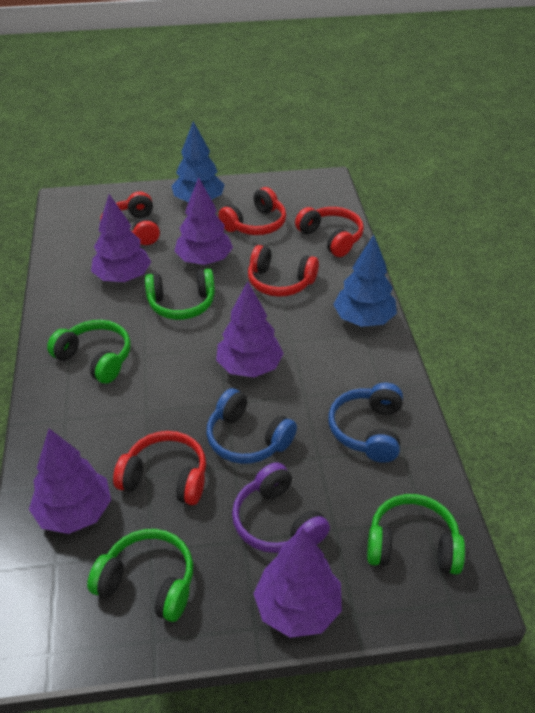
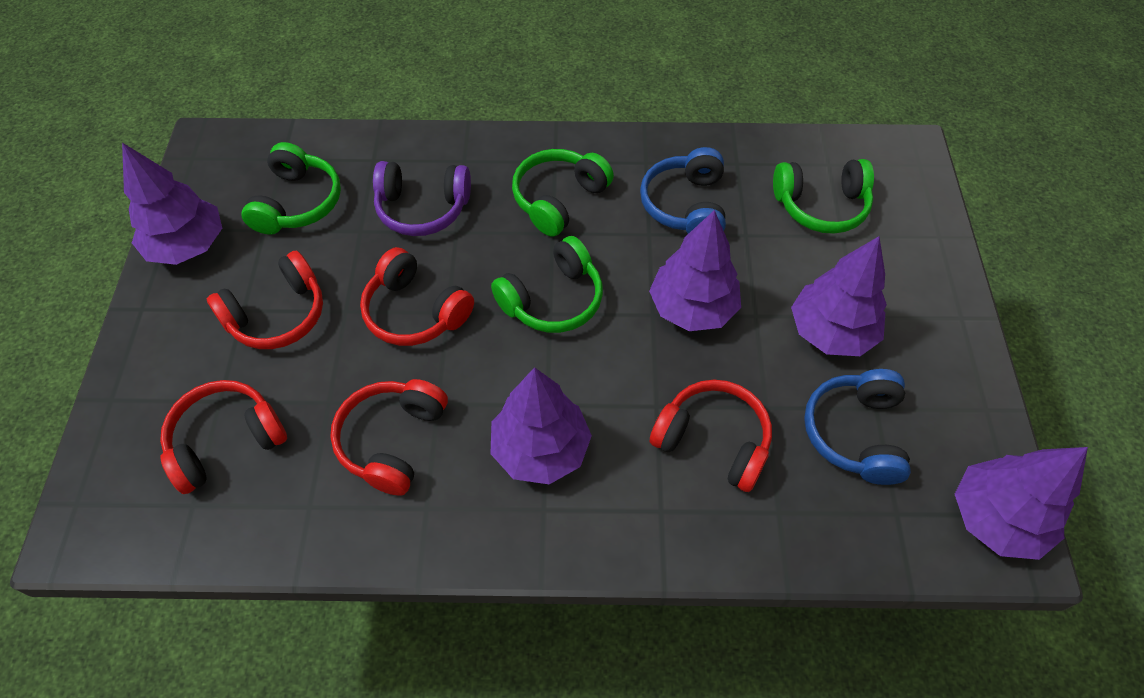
blue tree: 2 -> 0

